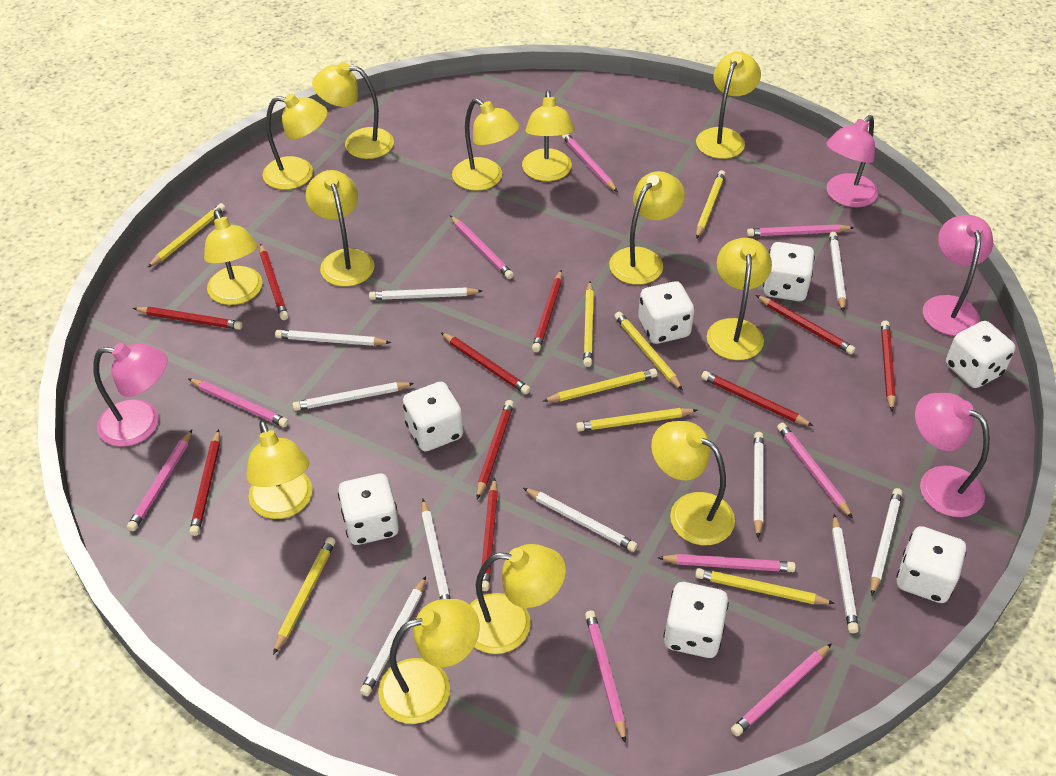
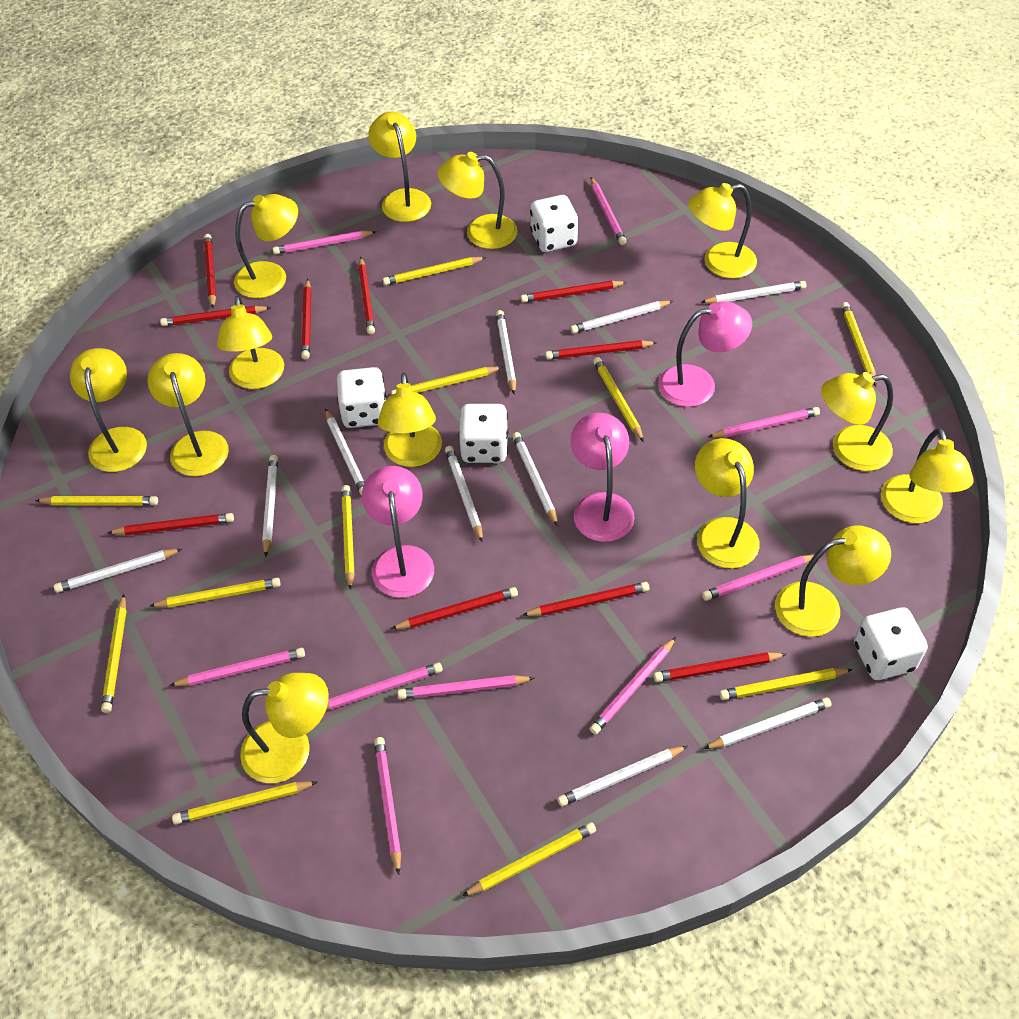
pink lamp: 4 -> 3
white dice: 7 -> 4
yellow pencil: 8 -> 11

